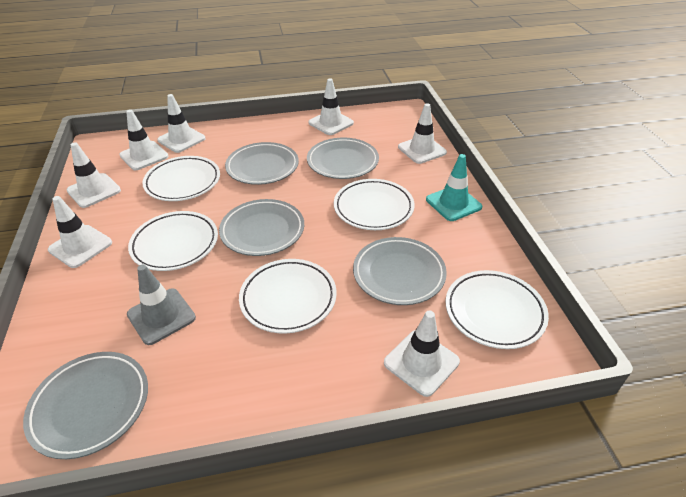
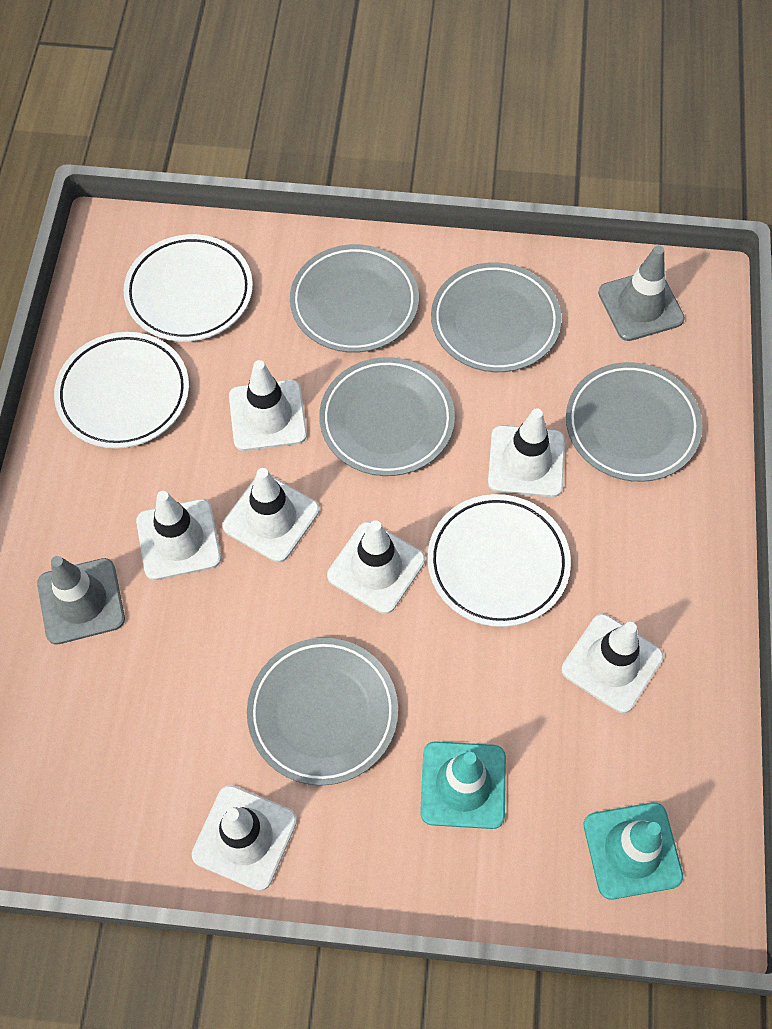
grey traffic cone: 1 -> 2
turquoise traffic cone: 1 -> 2
white plate: 5 -> 3

